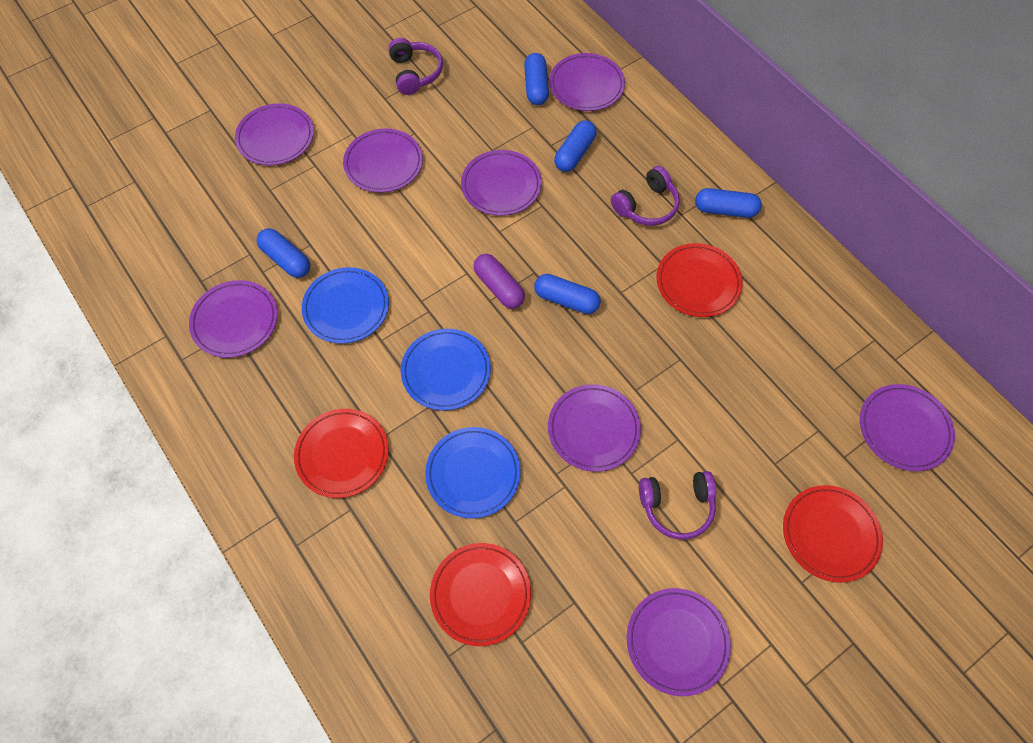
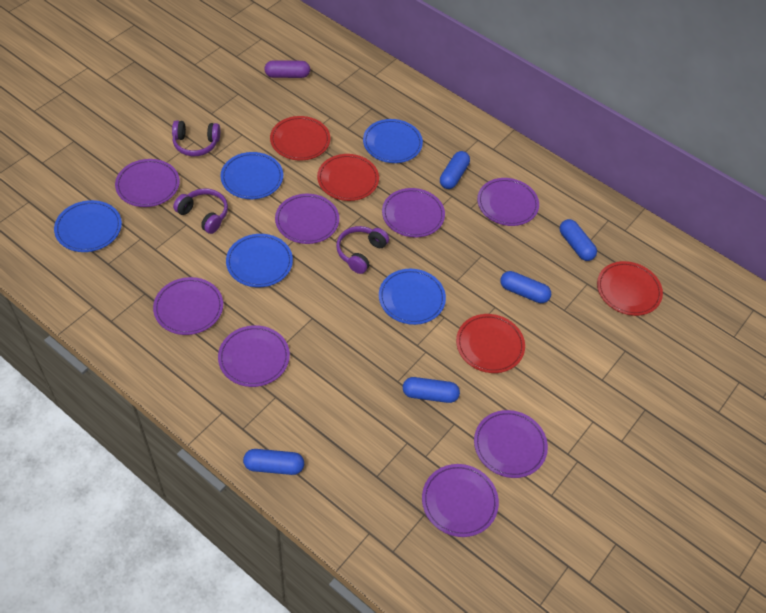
blue plate: 3 -> 5

